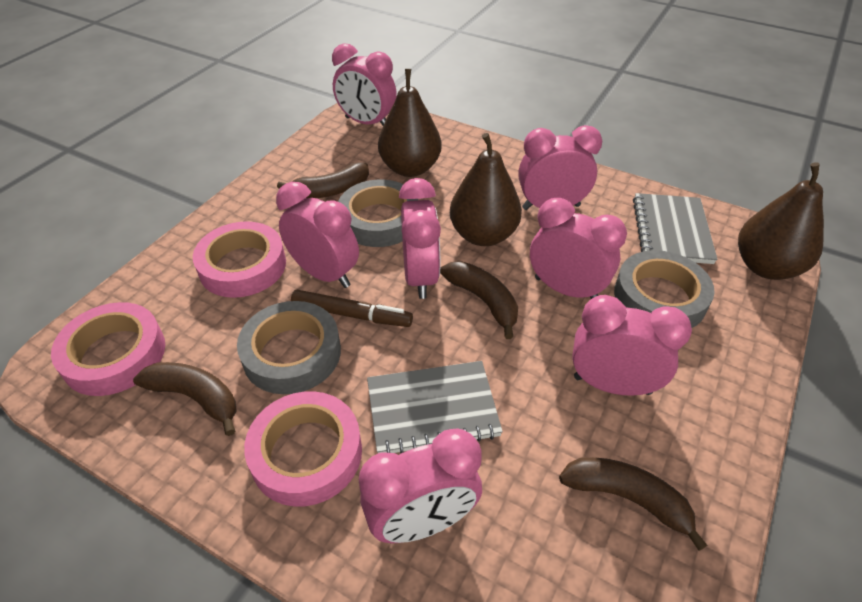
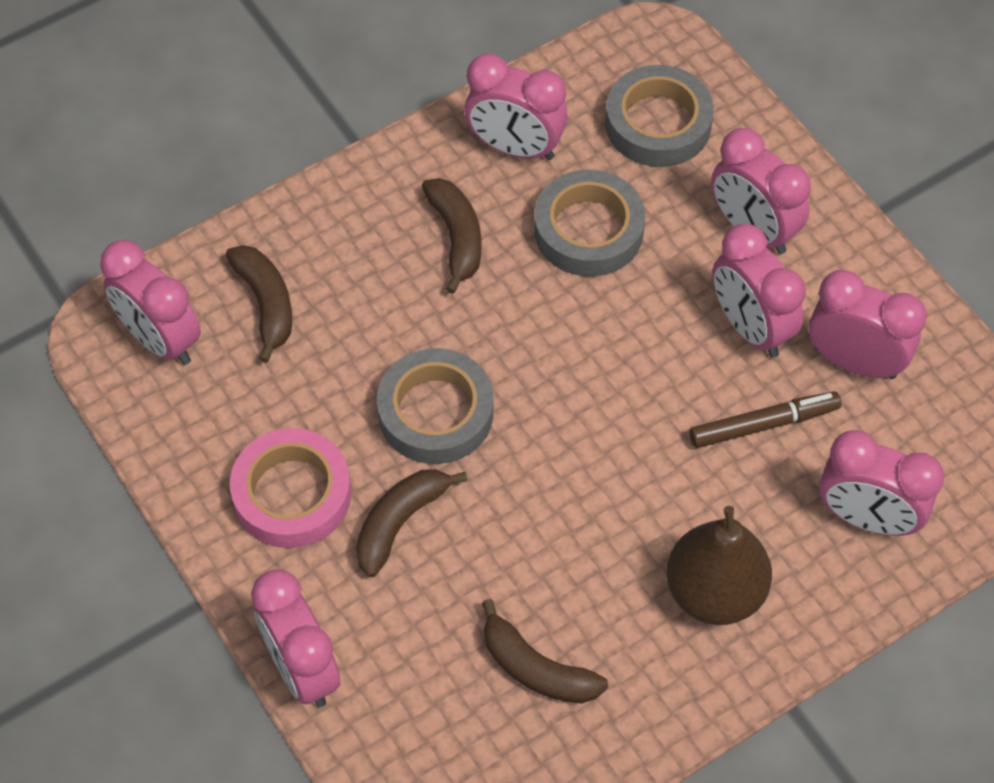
brown pear: 3 -> 1
grey notebook: 2 -> 0
pink tape: 3 -> 1

